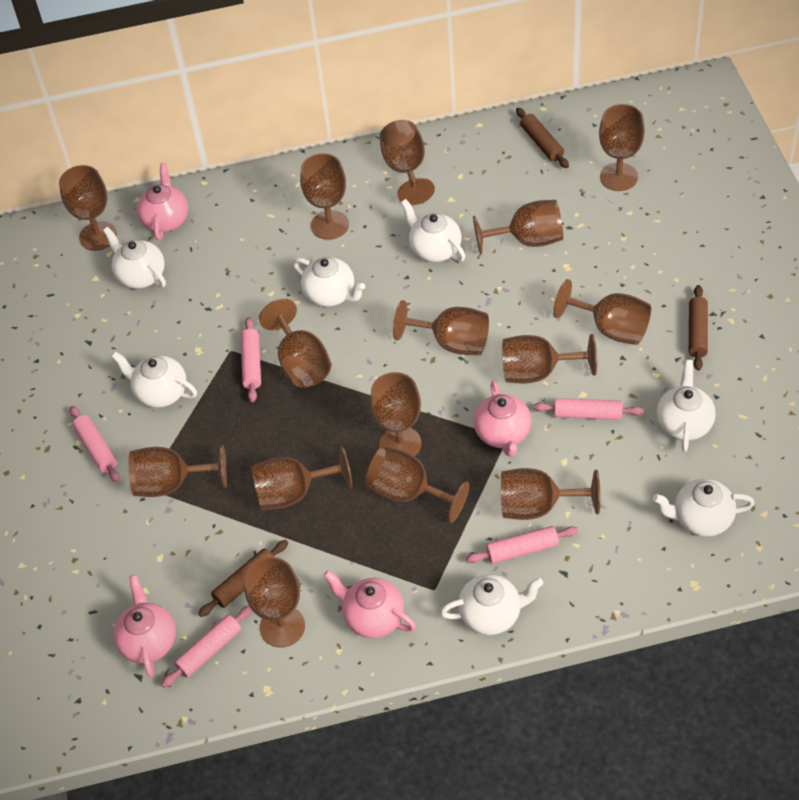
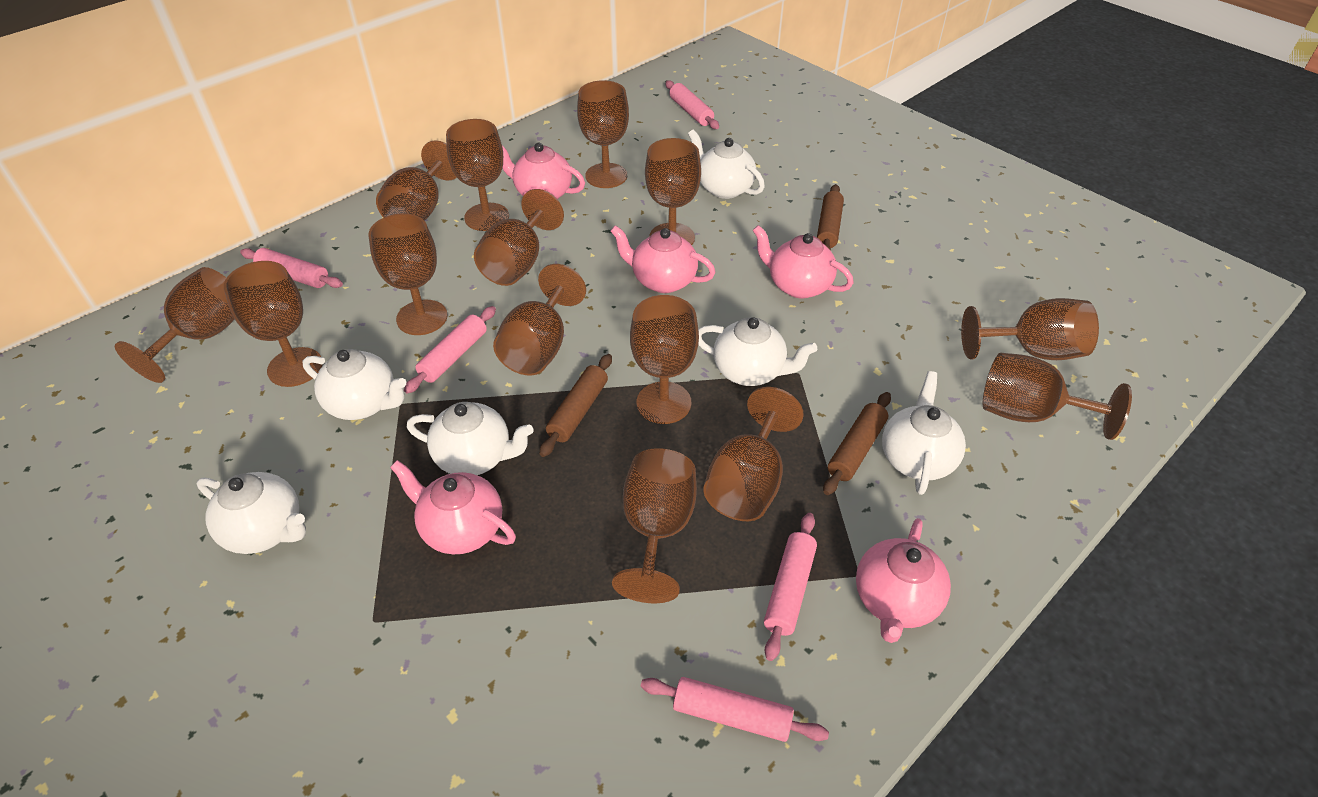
brown goblet: 15 -> 14
pink teapot: 4 -> 5
white teapot: 7 -> 6

